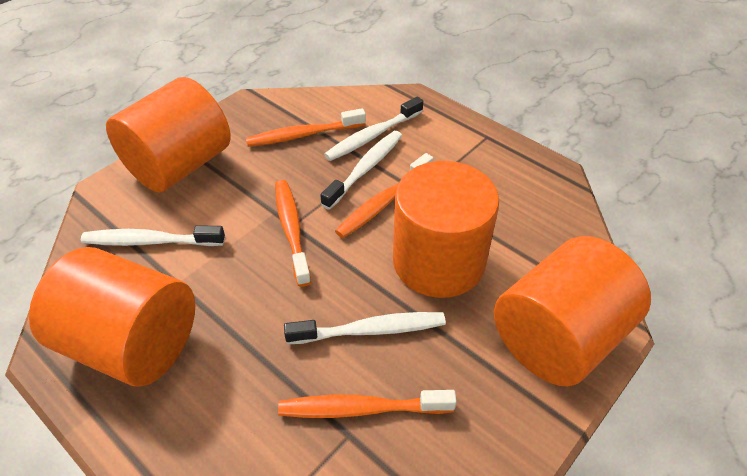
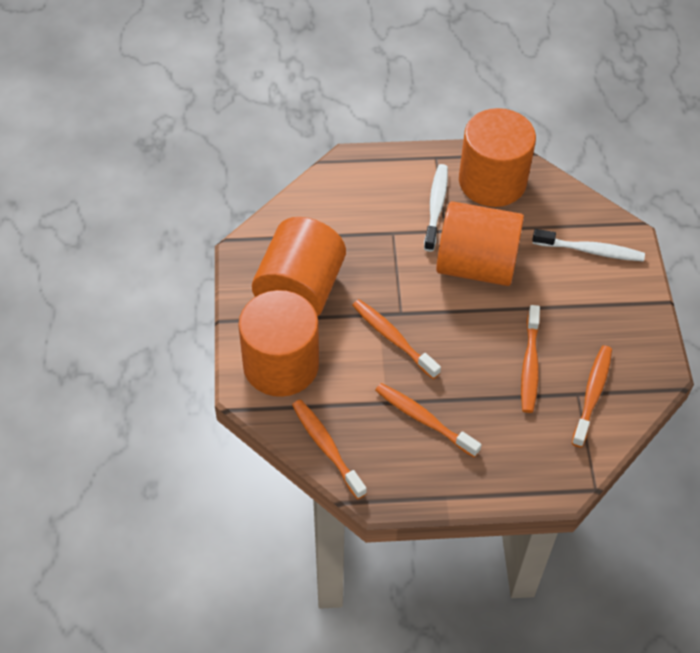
orange toothbrush: 4 -> 5
white toothbrush: 4 -> 2

